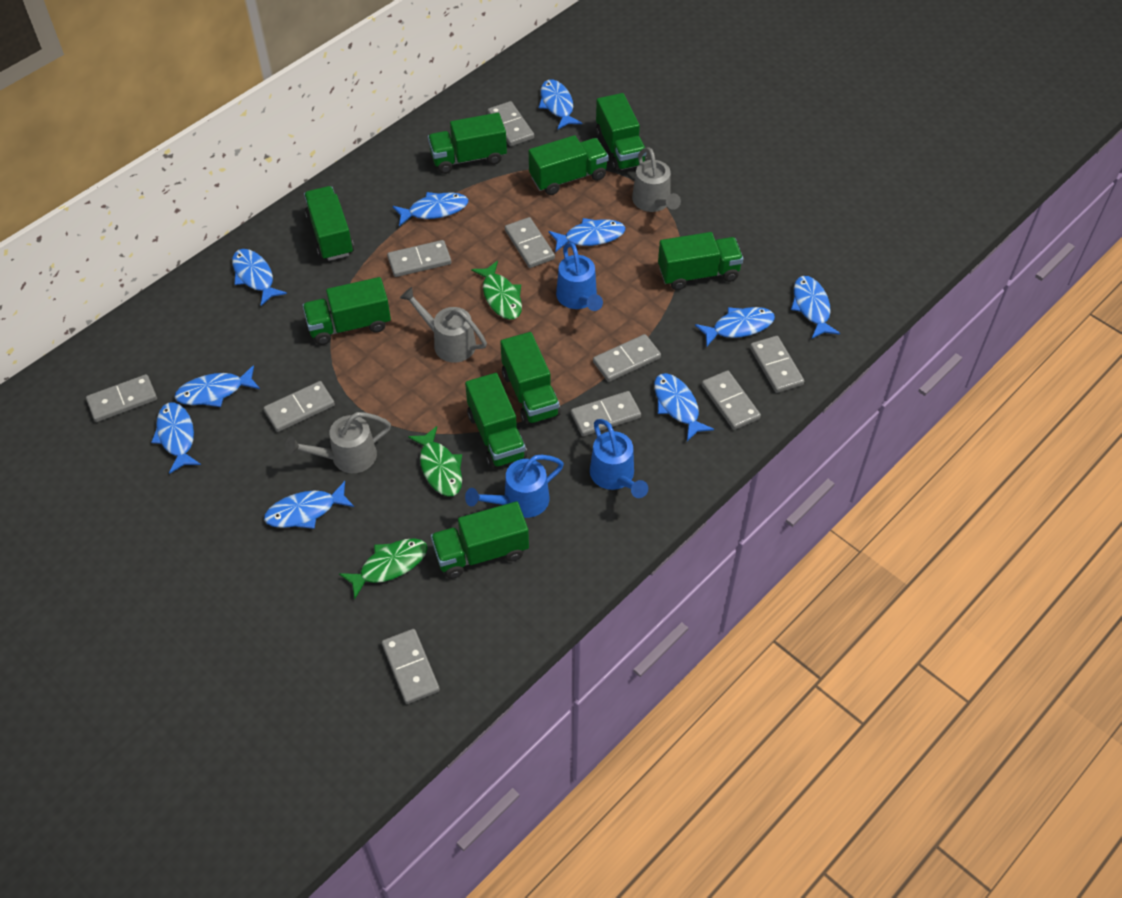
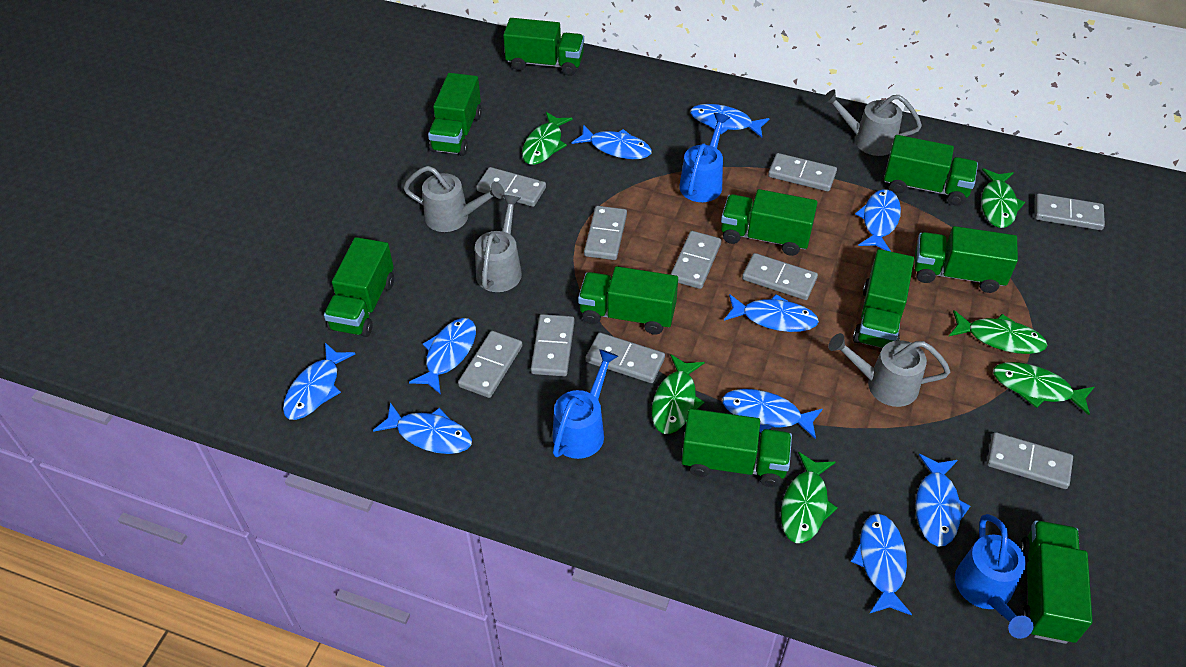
green fish: 3 -> 6
green truck: 9 -> 10
grey watering can: 3 -> 4

